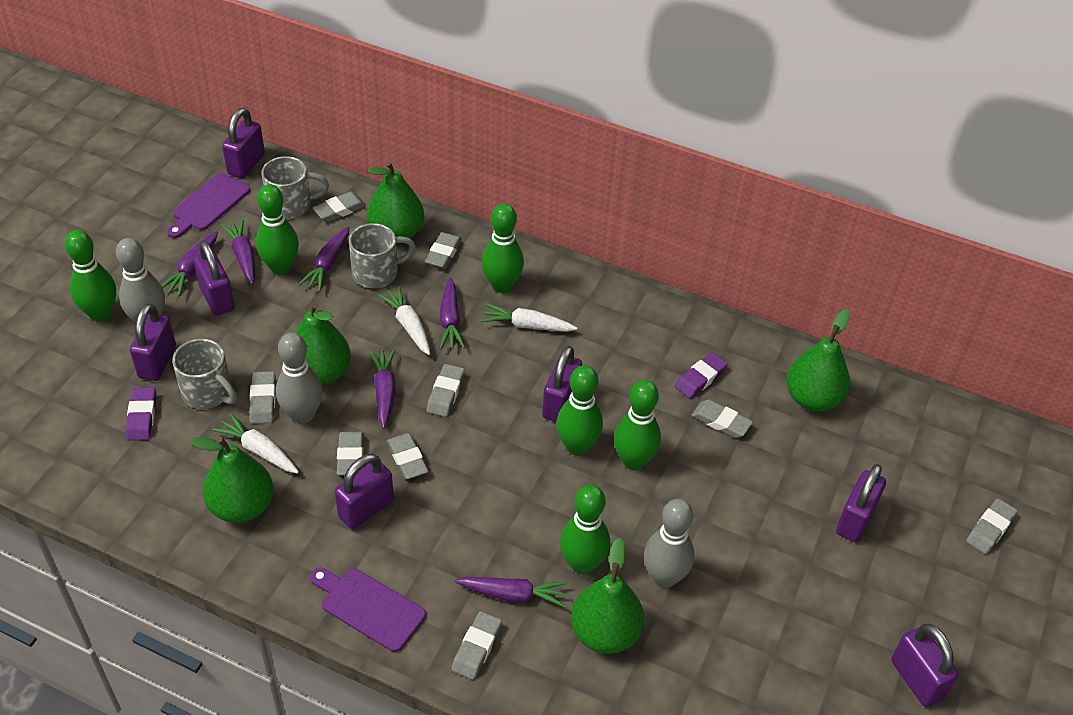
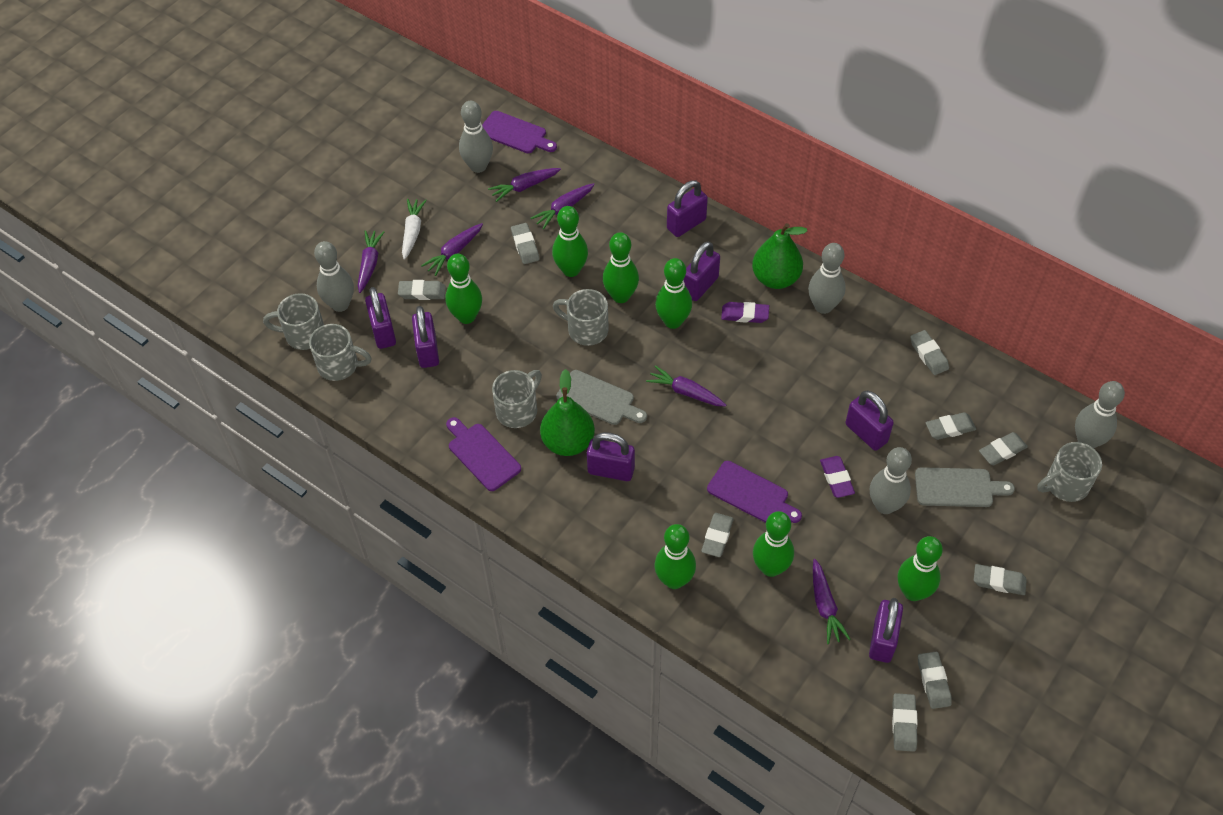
green bowling pin: 6 -> 7
green pear: 5 -> 2
grey bowling pin: 3 -> 5
grey cutting board: 0 -> 2
grey mug: 3 -> 5
purple cutting board: 2 -> 3
white carrot: 3 -> 1

